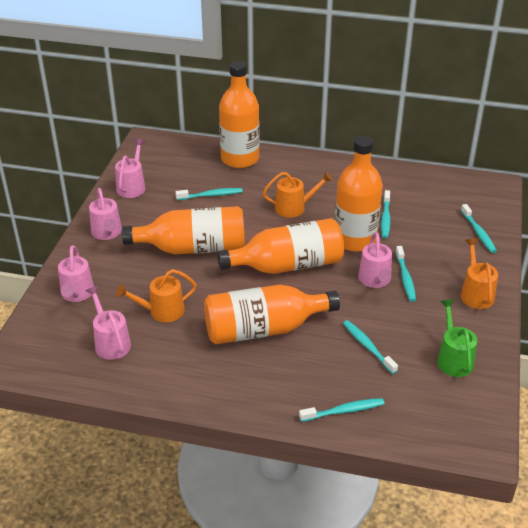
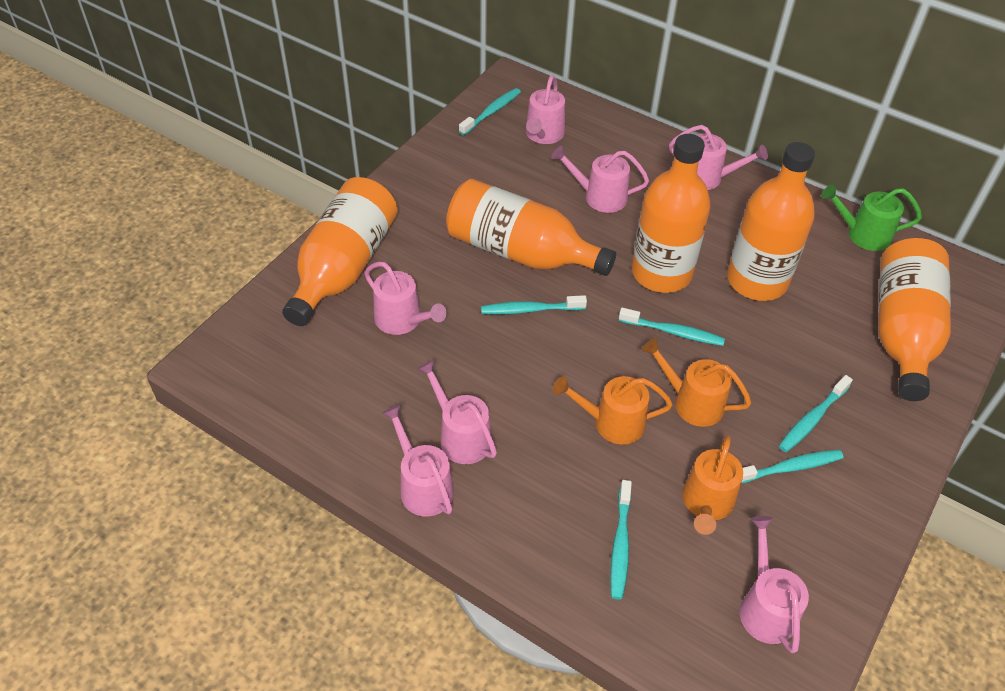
pink watering can: 5 -> 7

